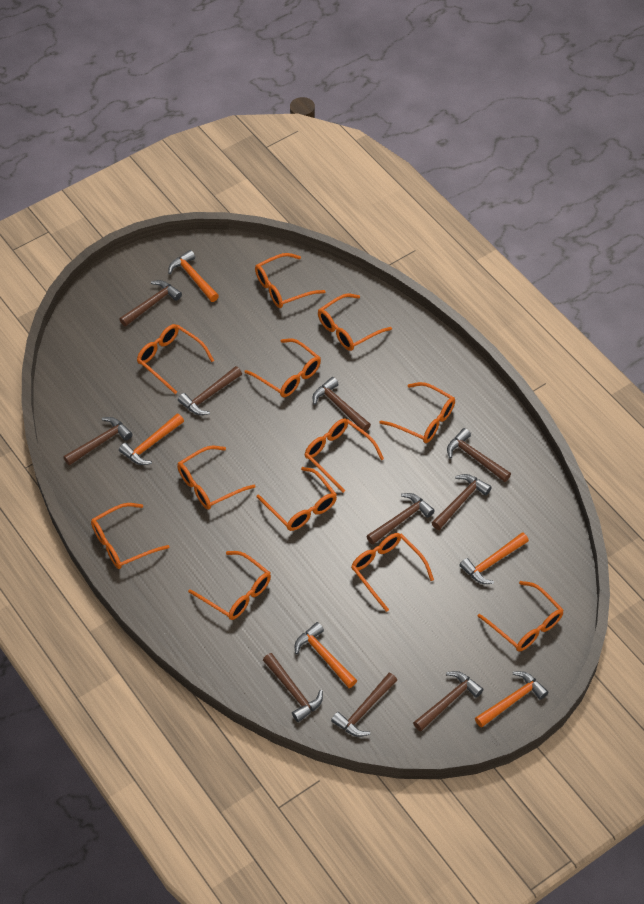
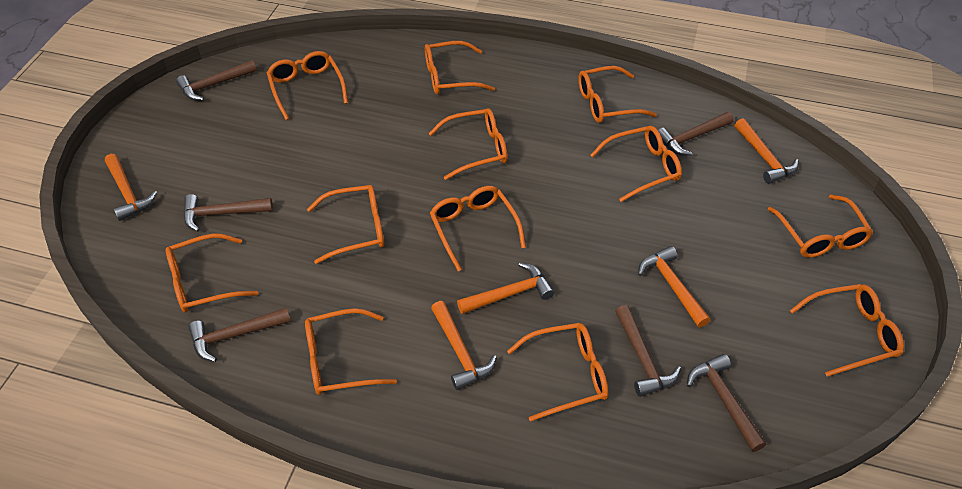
brown hammer: 10 -> 6

